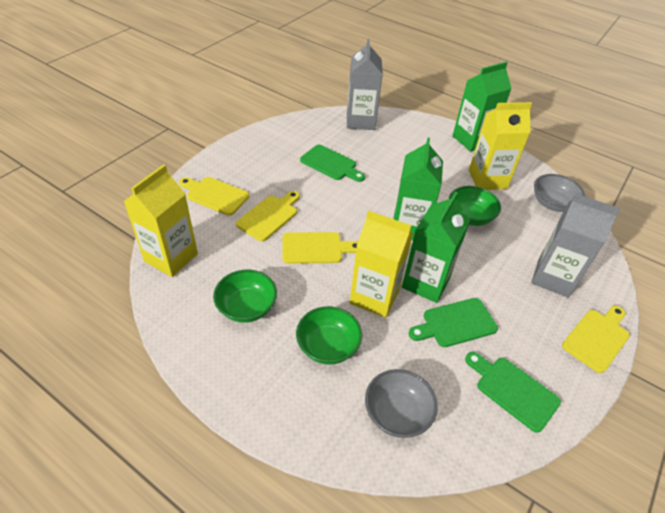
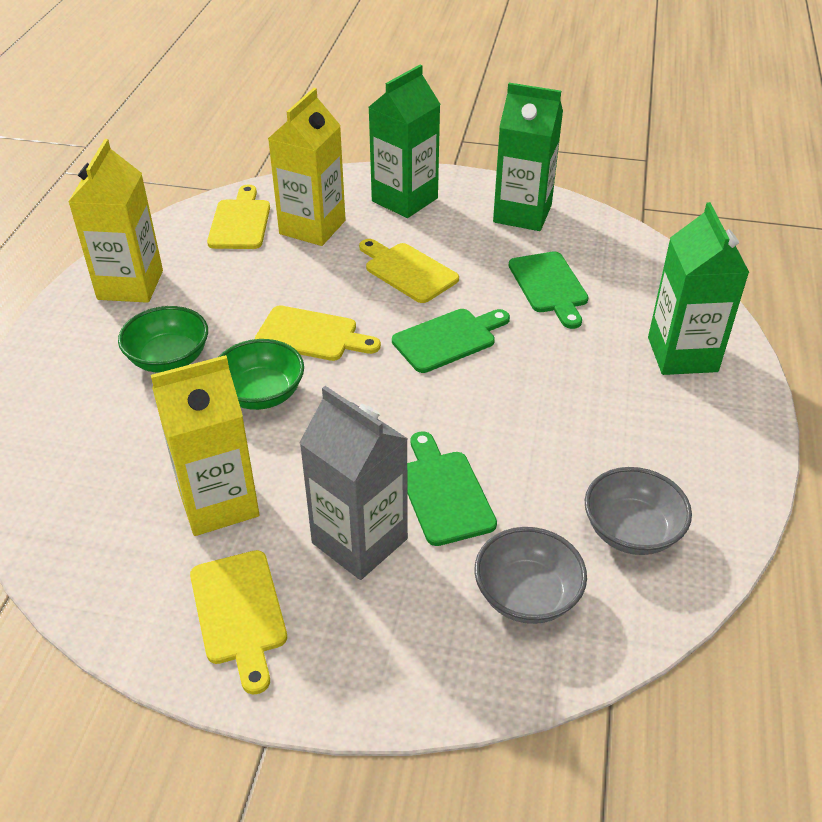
green bowl: 3 -> 2
grey carton: 2 -> 1

